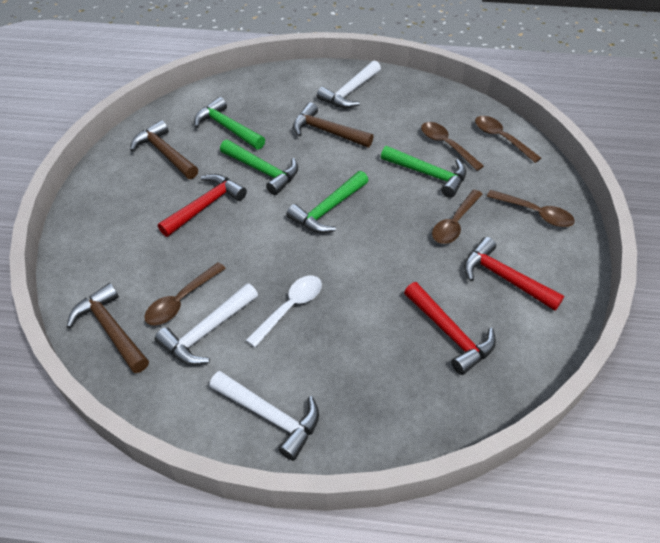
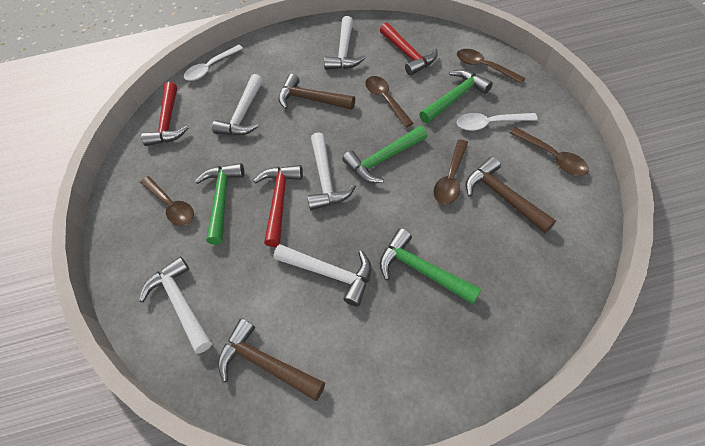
white hammer: 3 -> 5
white spoon: 1 -> 2

